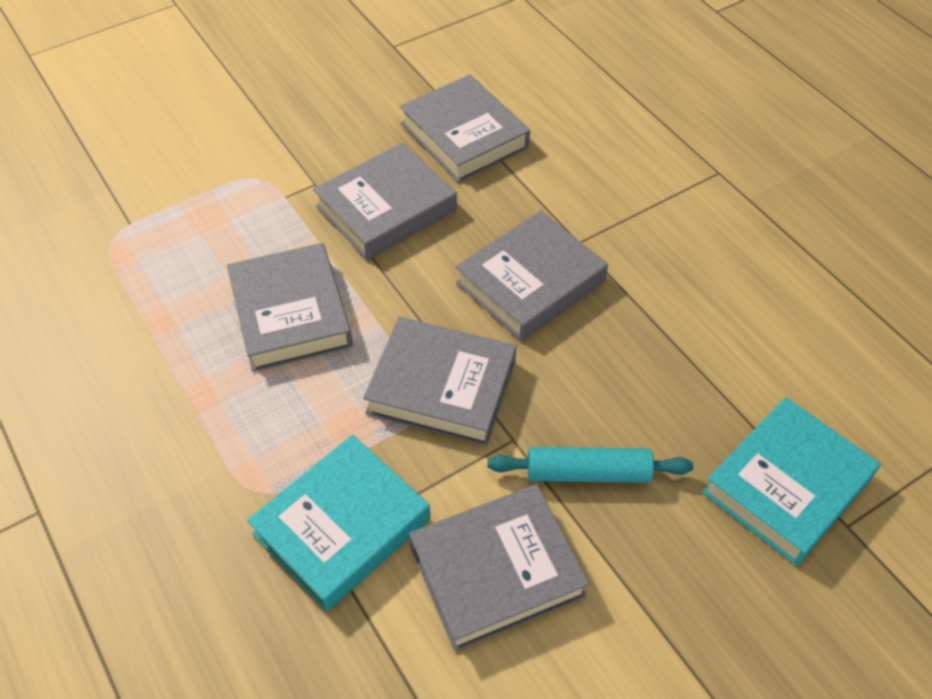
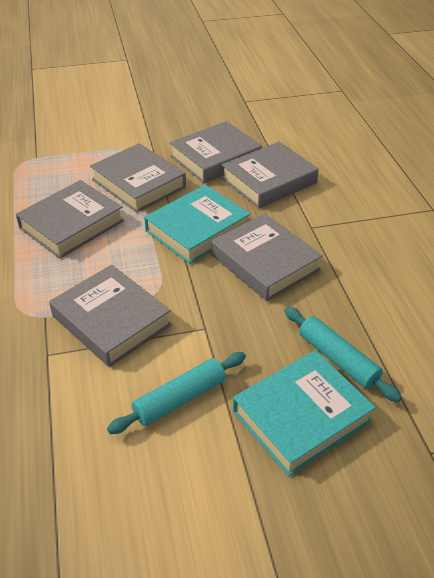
turquoise rolling pin: 1 -> 2

